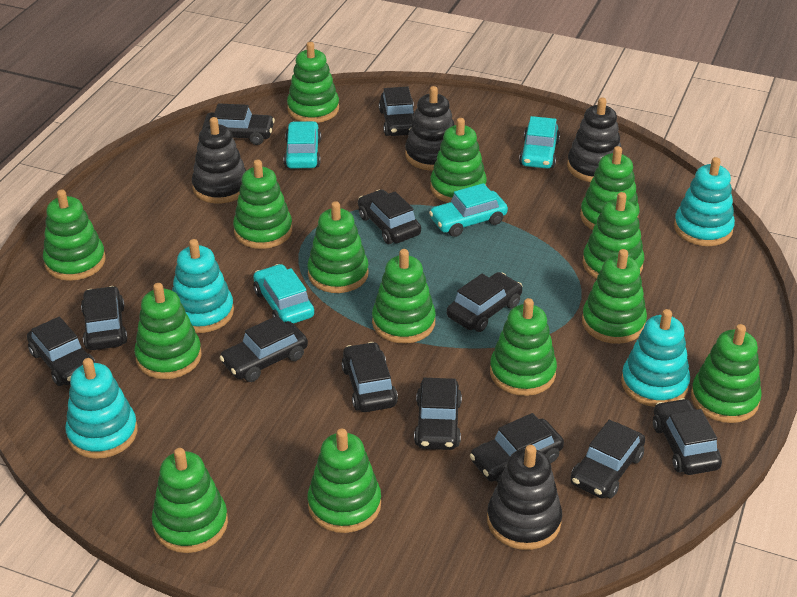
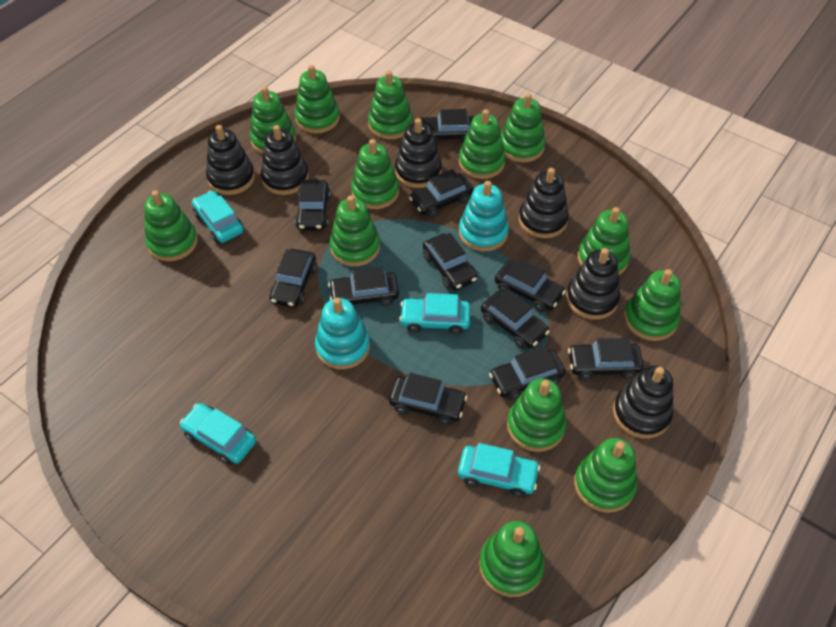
black car: 12 -> 11
black stacking toy: 4 -> 6
green stacking toy: 14 -> 13
turquoise stacking toy: 4 -> 2

